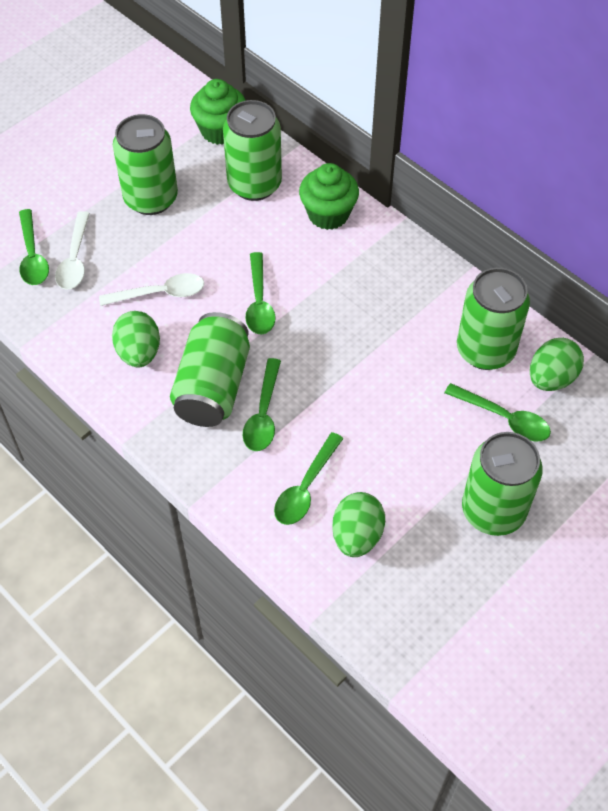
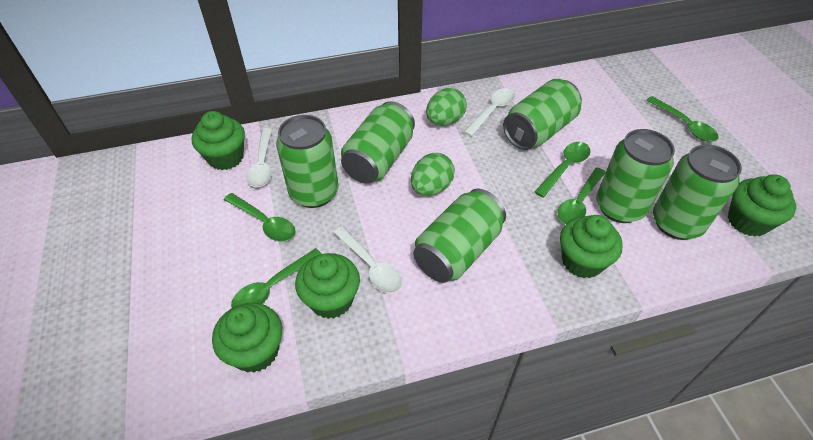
green can: 5 -> 6
green cupcake: 2 -> 5
green egg: 3 -> 2
white spoon: 2 -> 3

